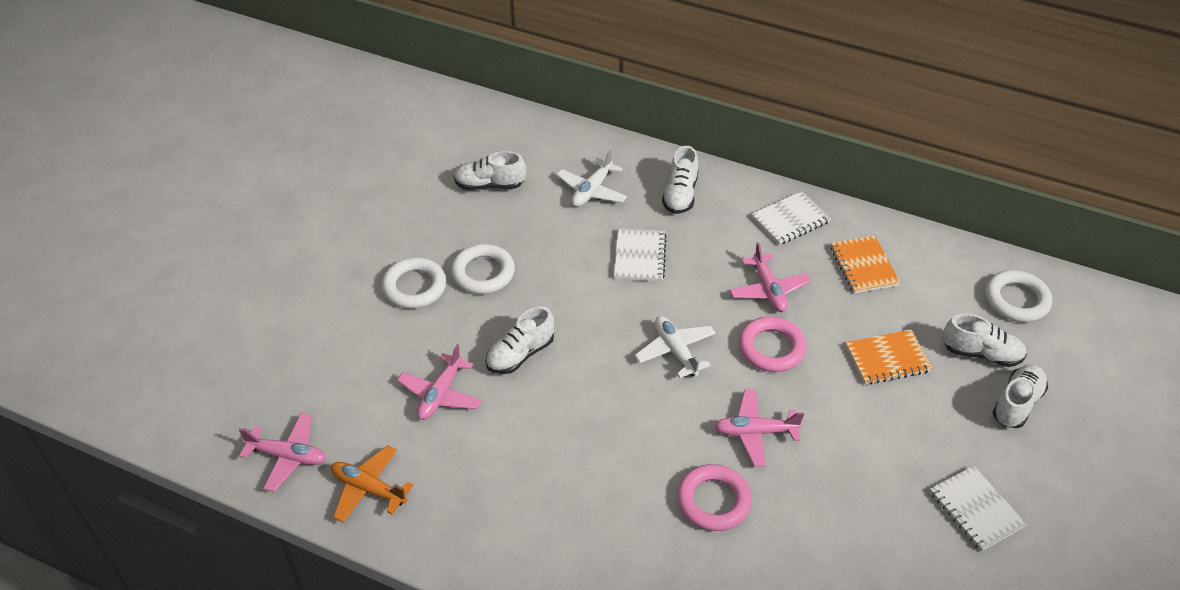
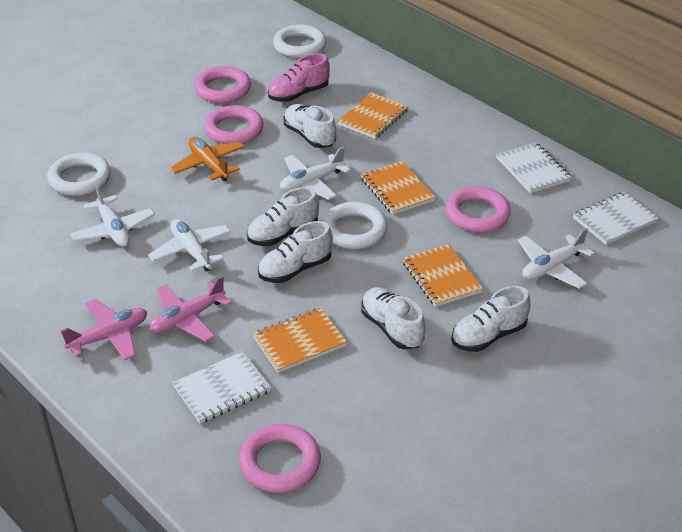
orange notebook: 2 -> 4
pink plane: 4 -> 2
pink ring: 2 -> 4
pink shoe: 0 -> 1
white plane: 2 -> 4

